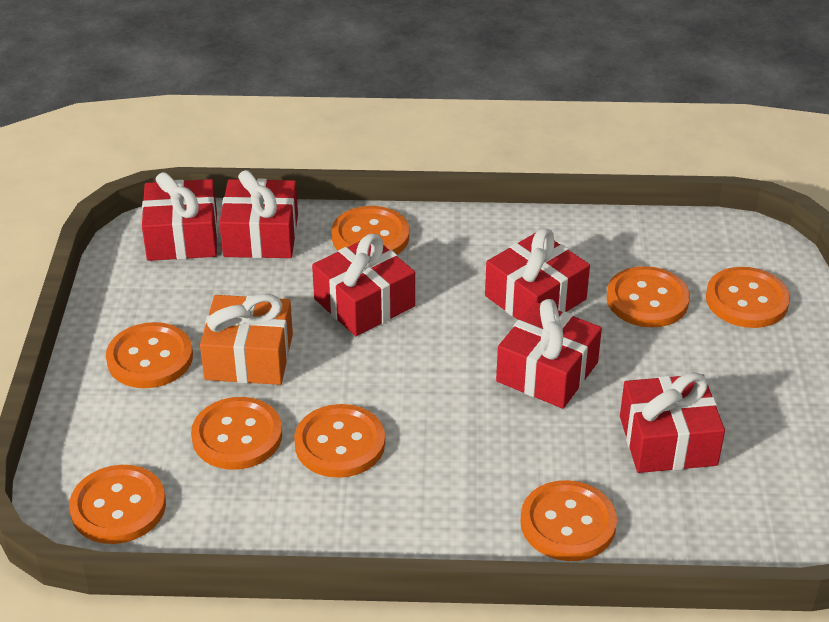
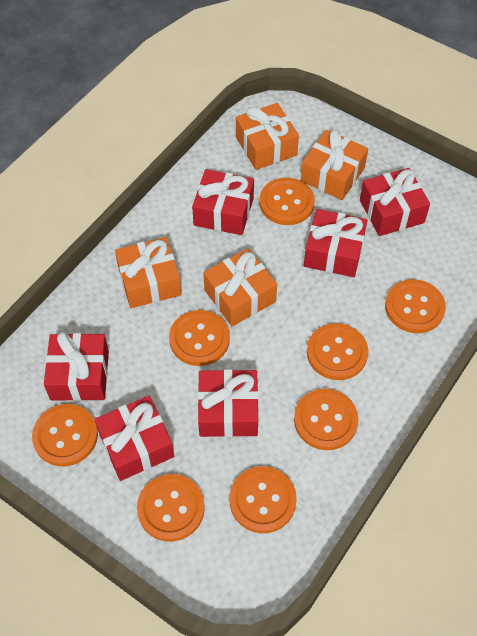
orange gift: 1 -> 4

